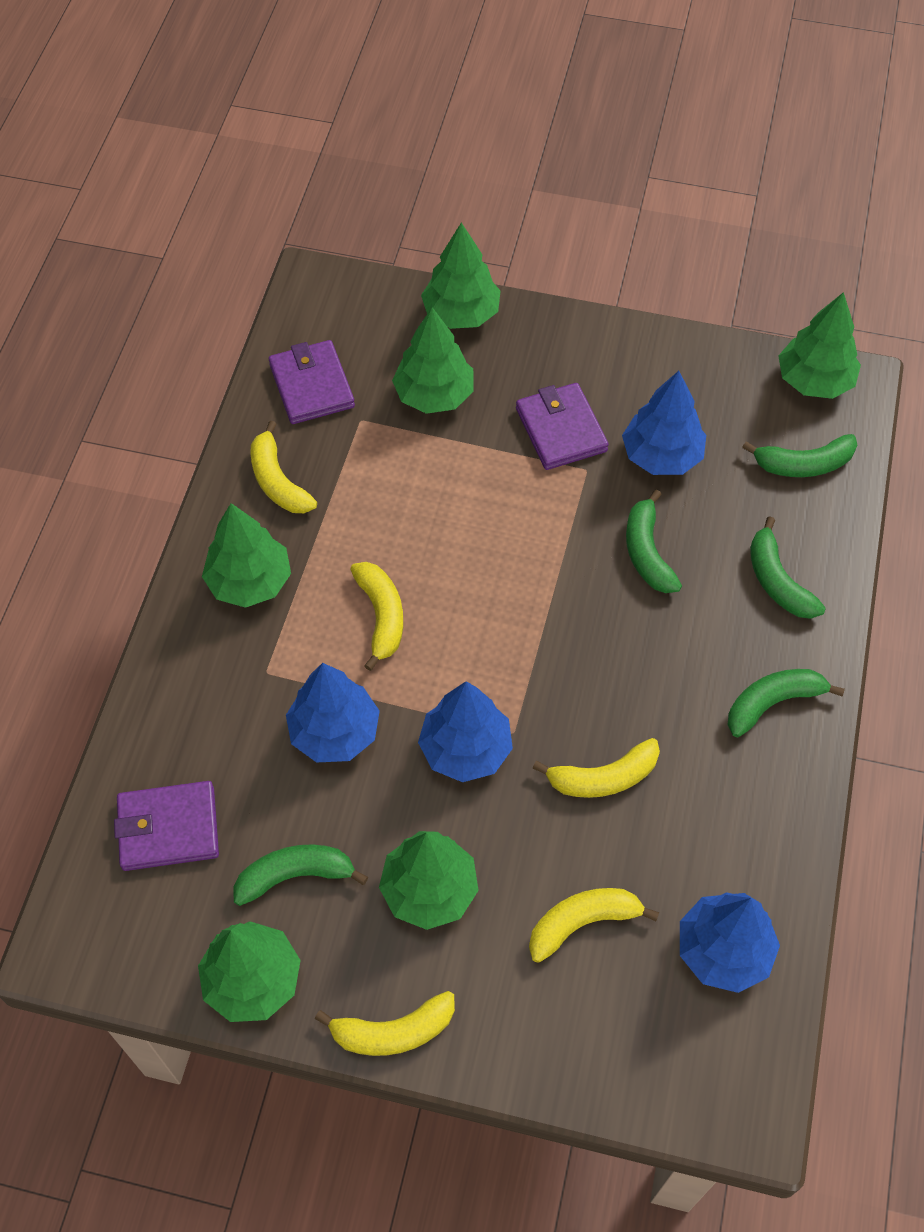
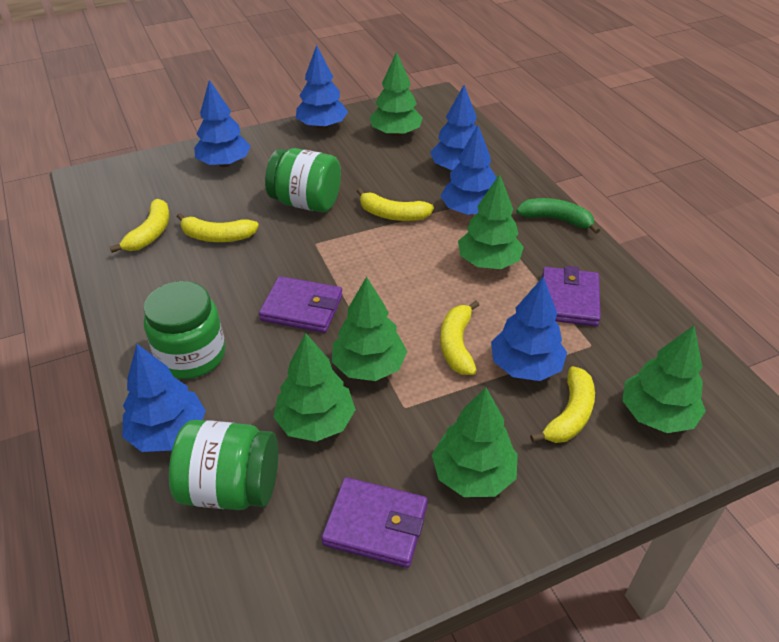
blue tree: 4 -> 6
green banana: 5 -> 1
green jar: 0 -> 3

